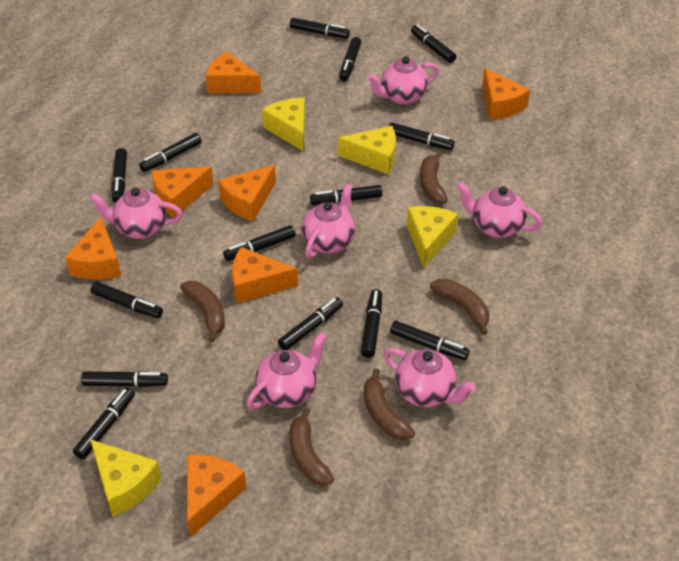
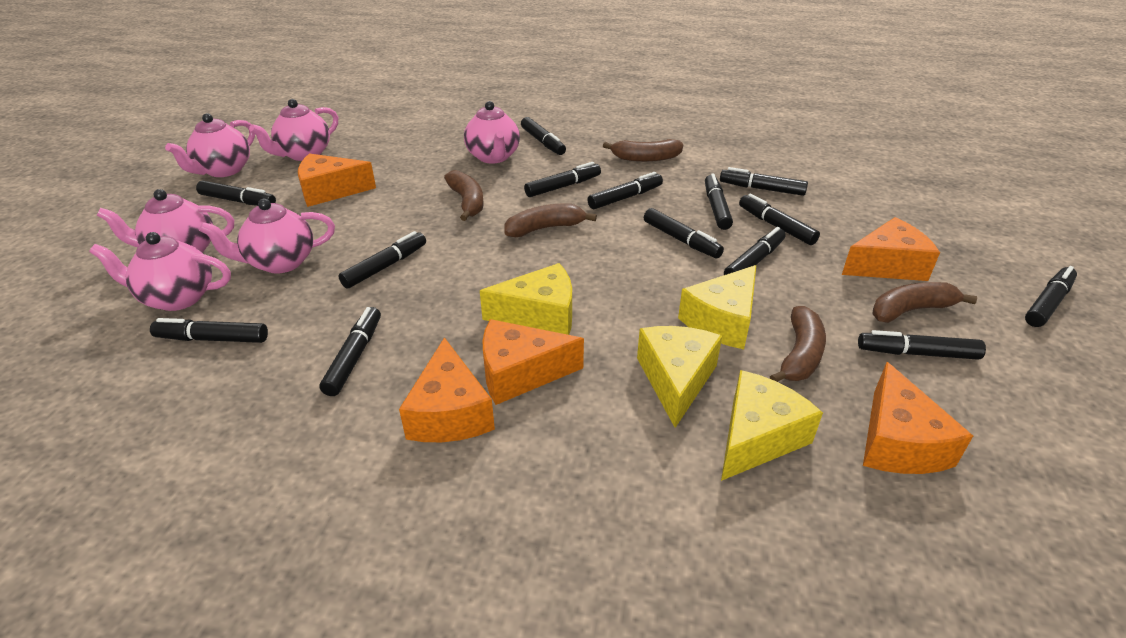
orange cheese: 7 -> 5

